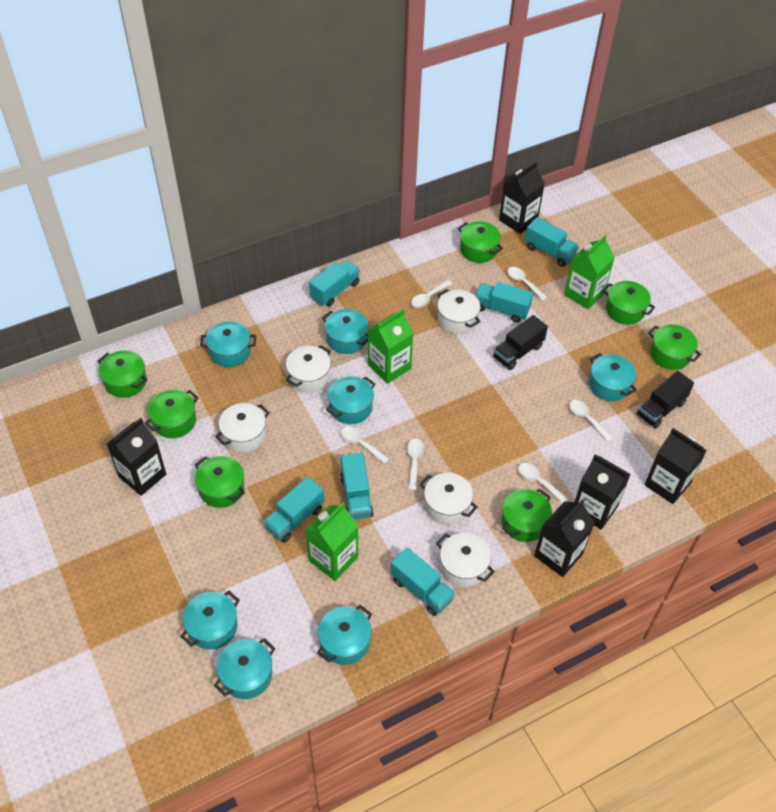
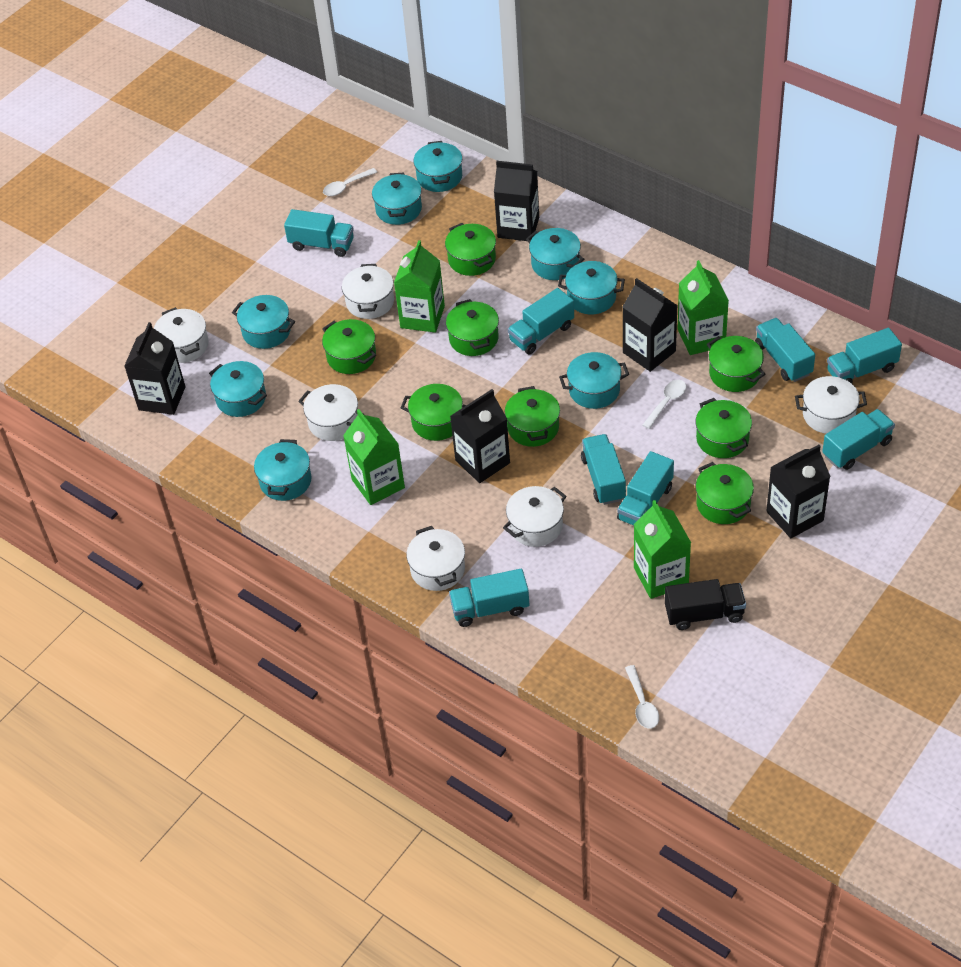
black truck: 2 -> 1
green carton: 3 -> 4
green pot: 7 -> 8
turquoise pot: 7 -> 8
turquoise truck: 6 -> 8
white pot: 5 -> 6
white spoon: 6 -> 3

